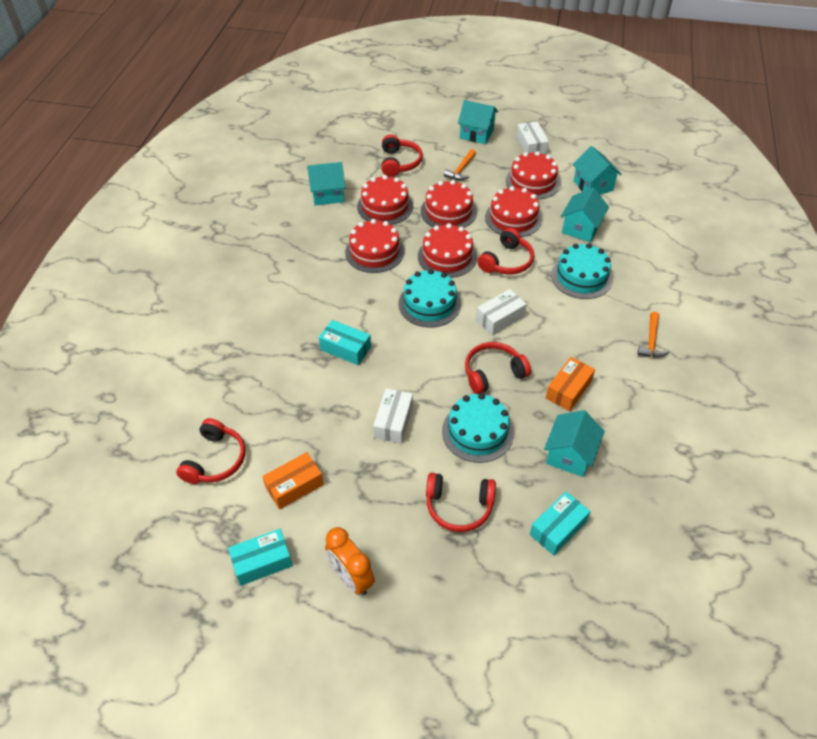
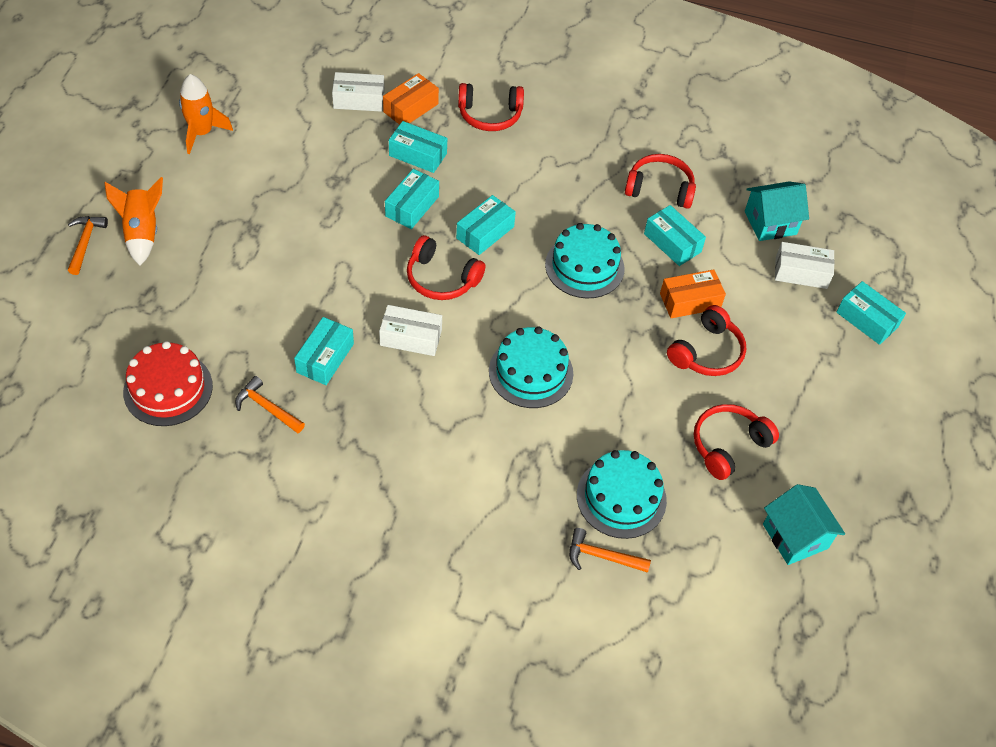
orange clock: 1 -> 0
orange hammer: 2 -> 3
orange rocket: 0 -> 2
red cake: 6 -> 1
turquoise box: 3 -> 6
turquoise house: 5 -> 2

